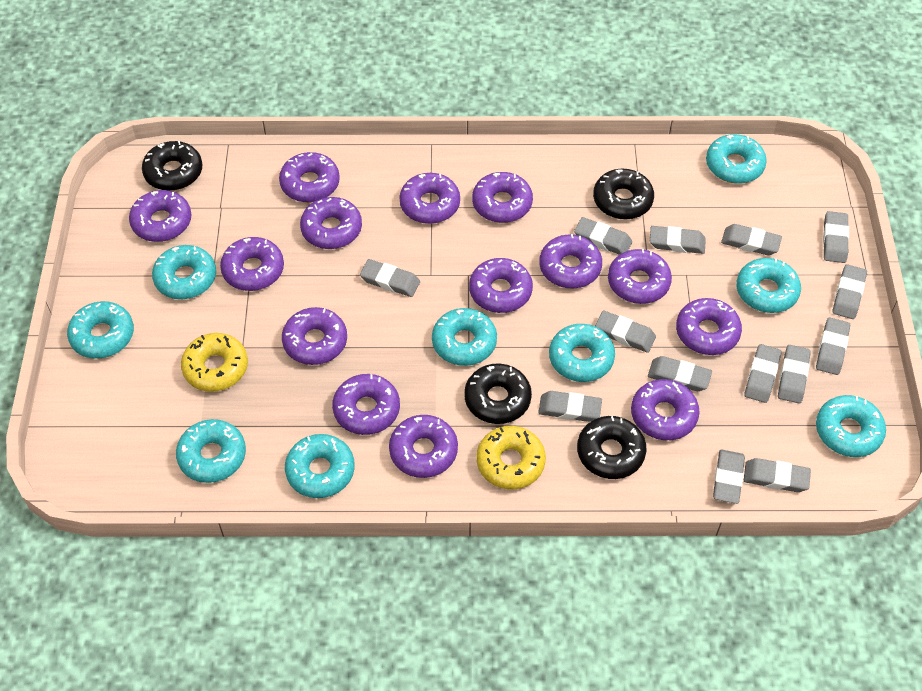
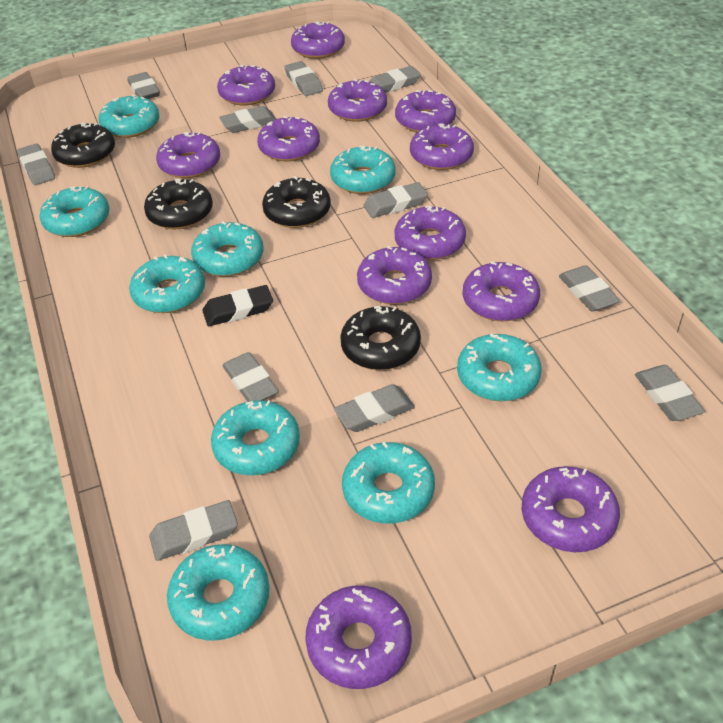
black eraser: 0 -> 1
grey eraser: 14 -> 11
purple donut: 14 -> 12
yellow donut: 2 -> 0

